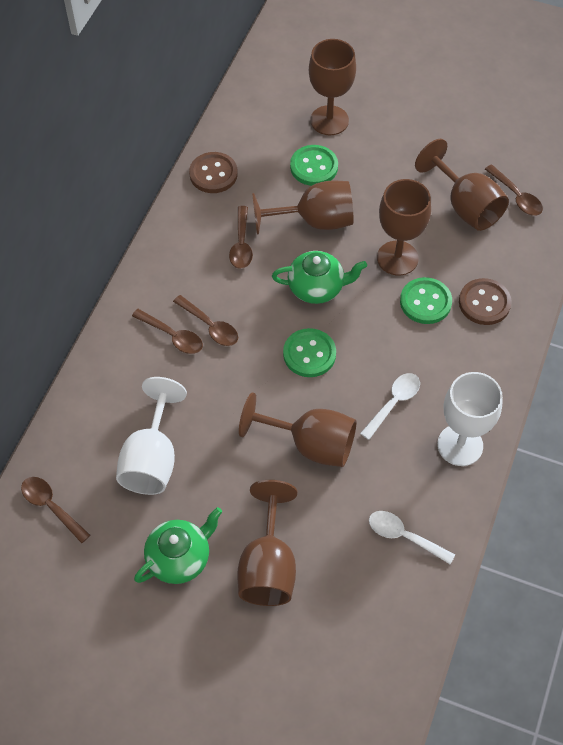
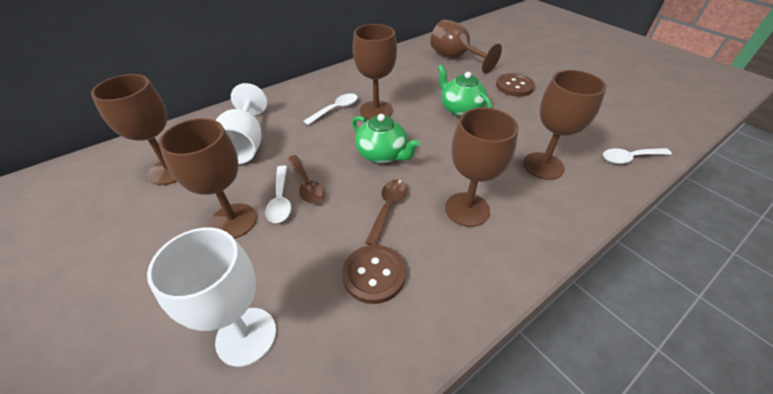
brown spoon: 5 -> 2
green button: 3 -> 0
white spoon: 2 -> 3

